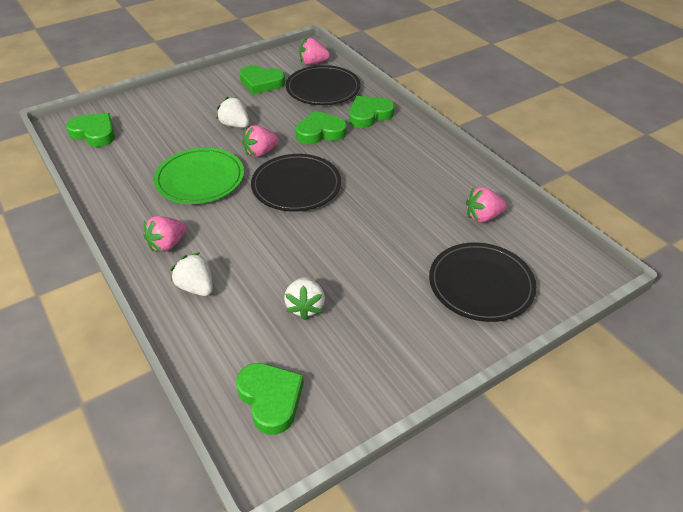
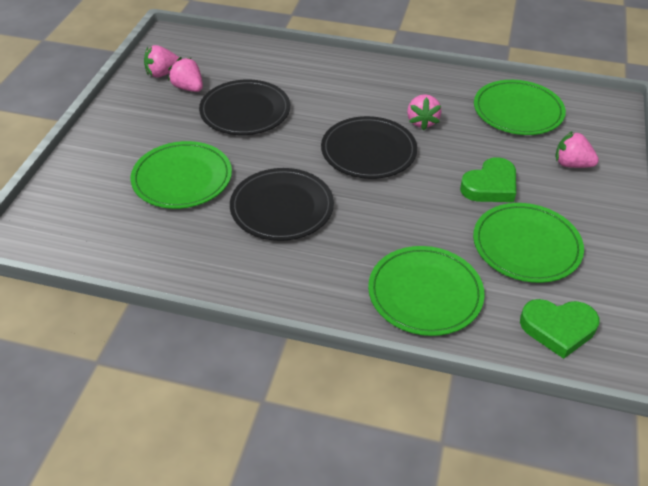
green heart: 5 -> 2
green plate: 1 -> 4
white strawberry: 3 -> 0

